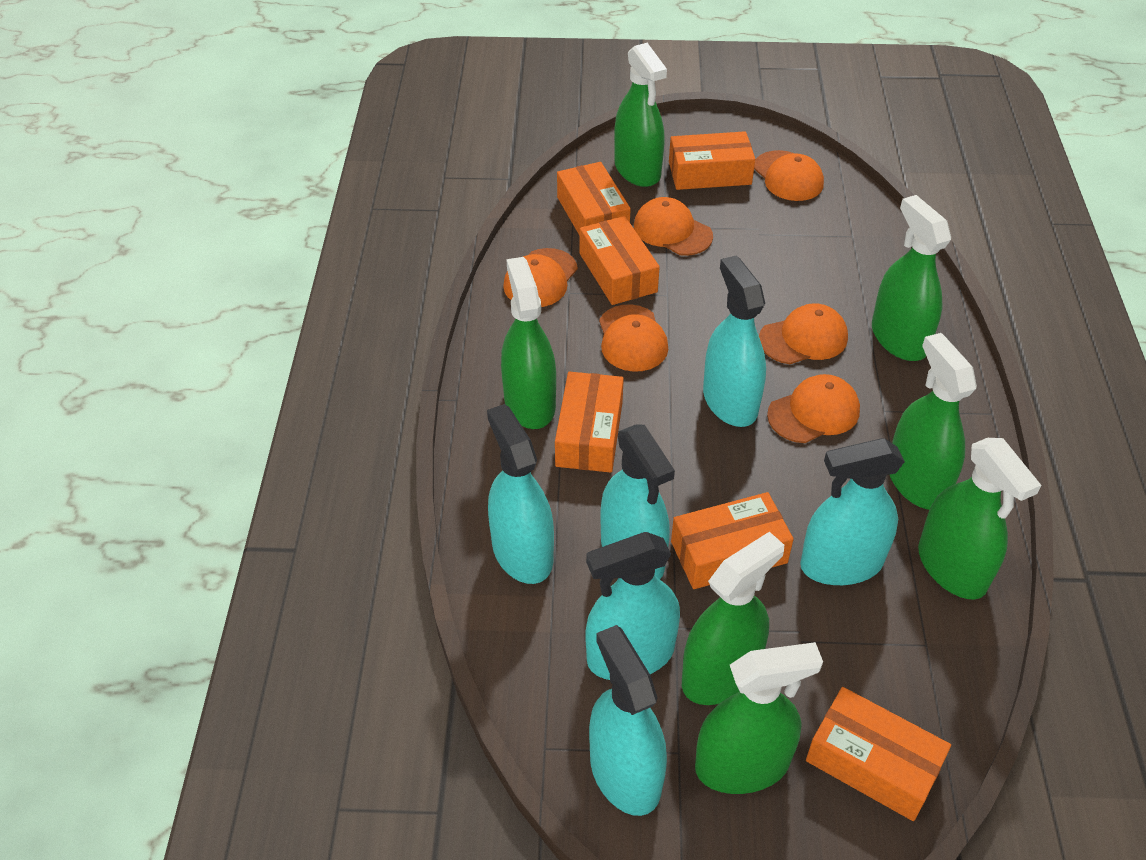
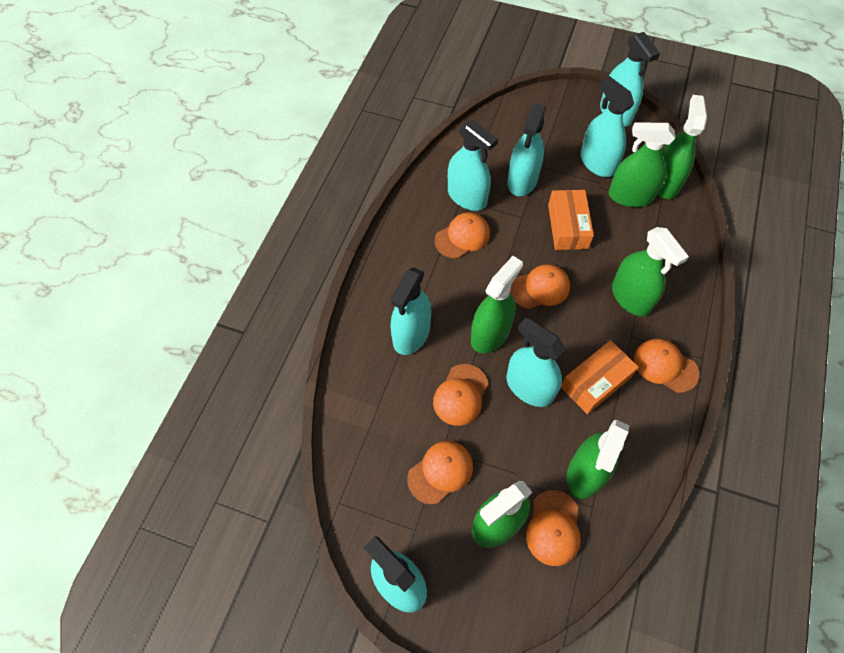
green spray bottle: 7 -> 6
orange box: 6 -> 2
turquoise spray bottle: 6 -> 7

